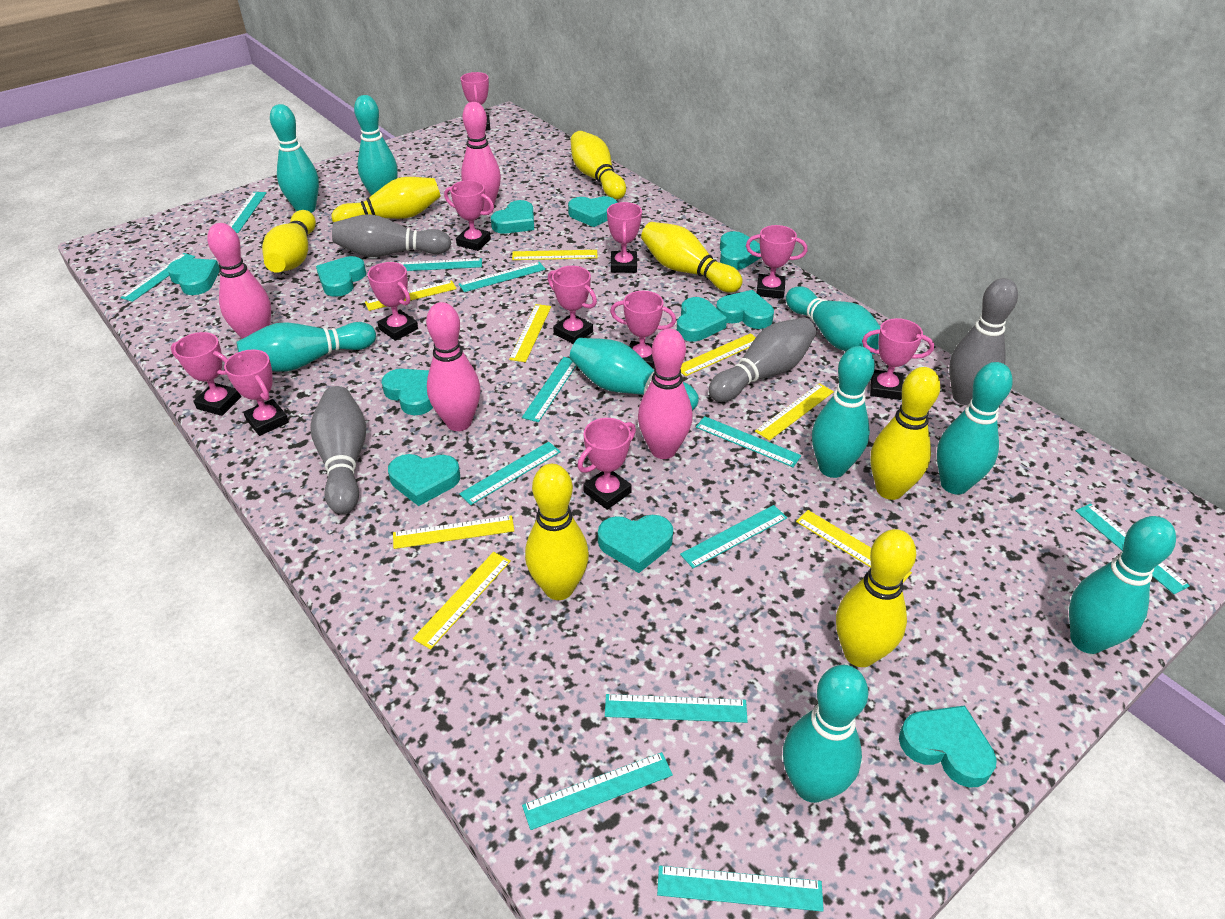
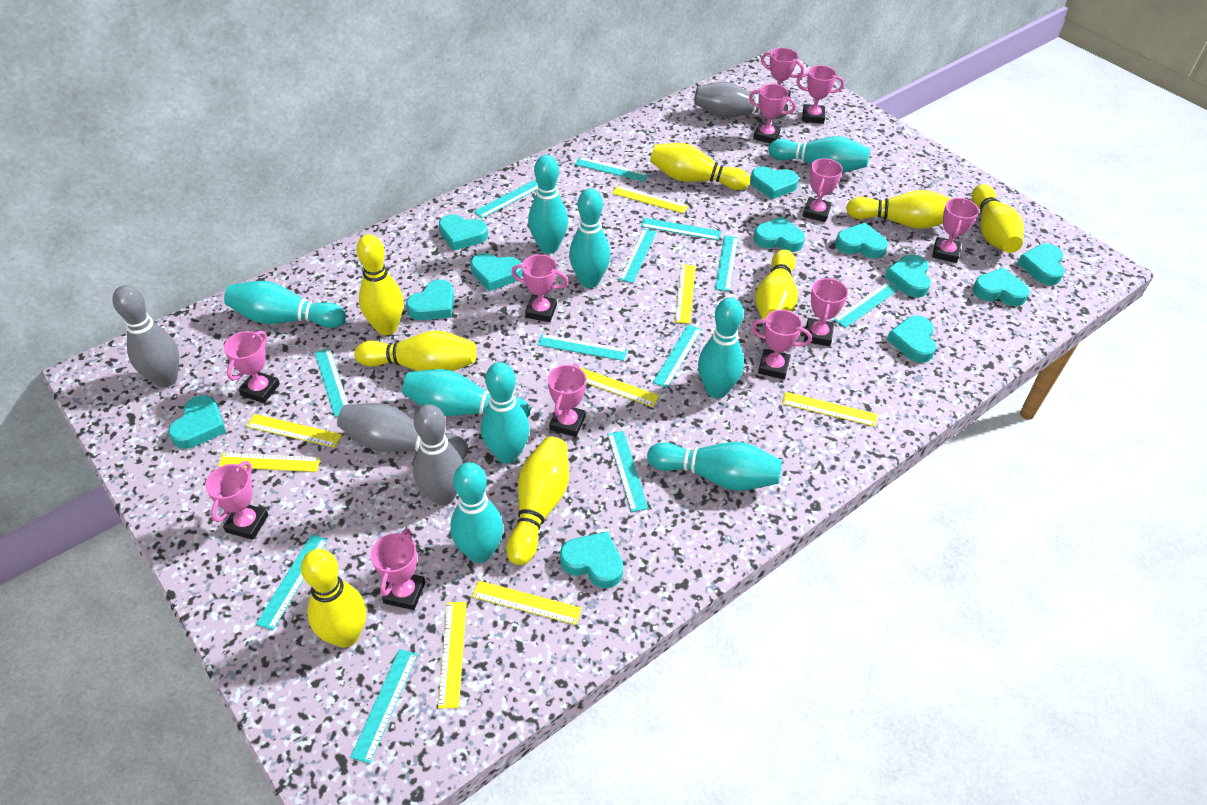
pink bowling pin: 4 -> 0
pink trophy: 11 -> 12
turquoise heart: 11 -> 12
yellow bowling pin: 7 -> 8

